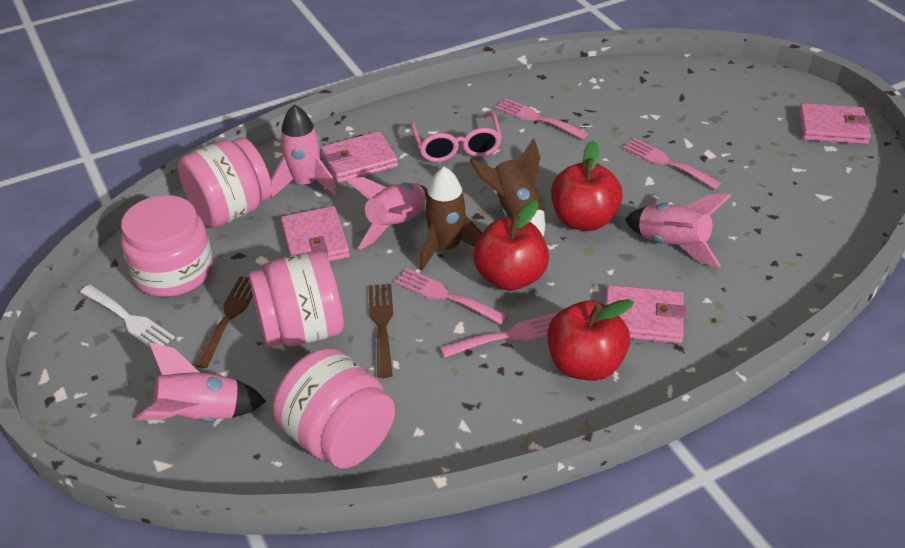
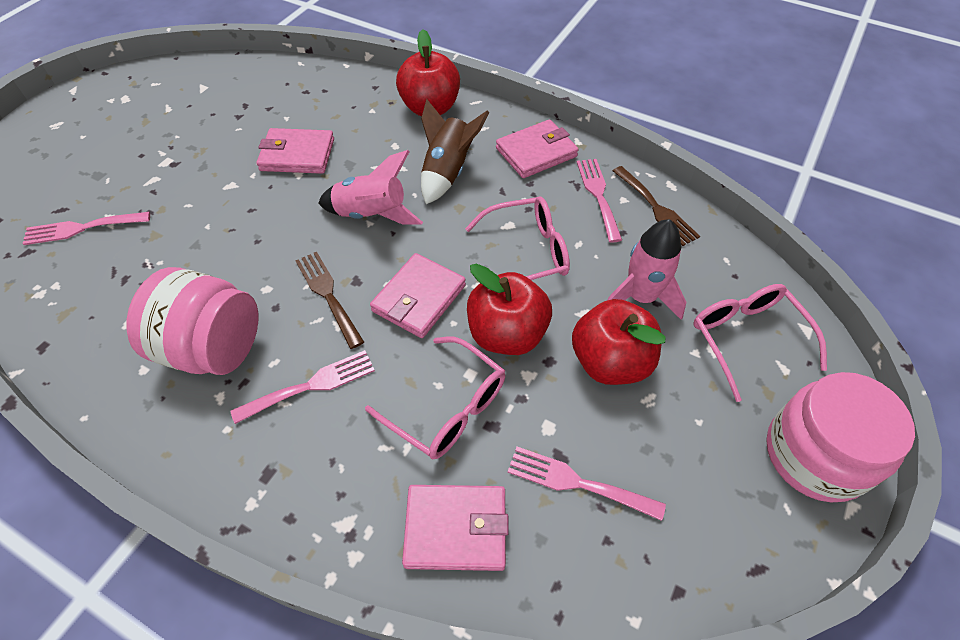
brown rocket: 2 -> 1
pink glasses: 1 -> 3
pink jar: 4 -> 2
pink rocket: 4 -> 2
white fork: 1 -> 0

